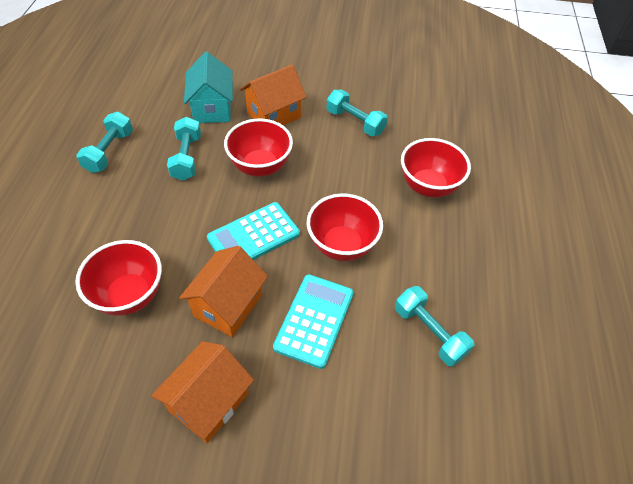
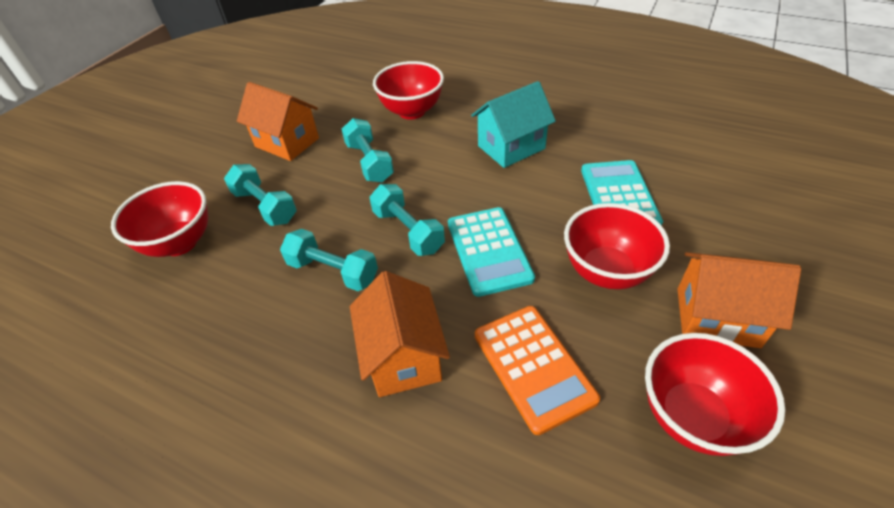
orange calculator: 0 -> 1

